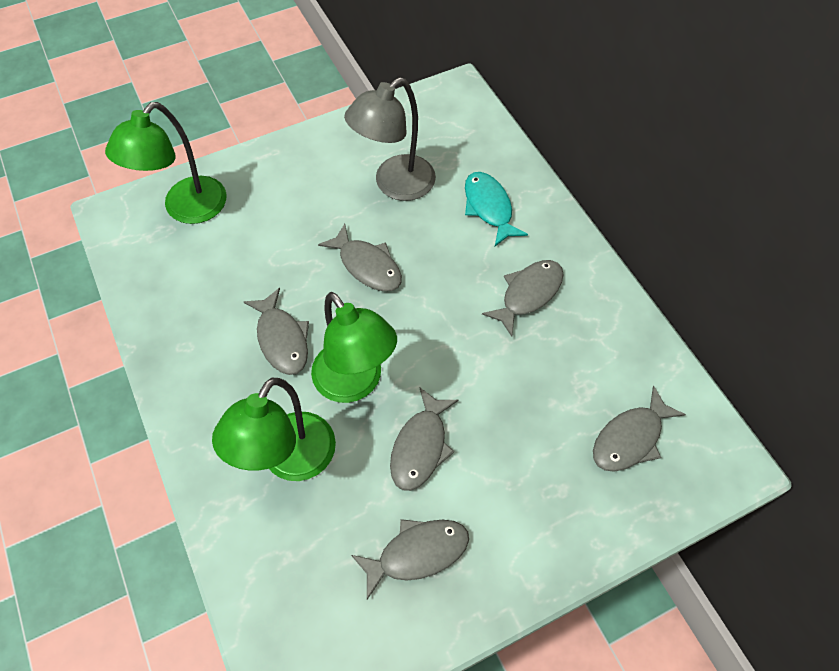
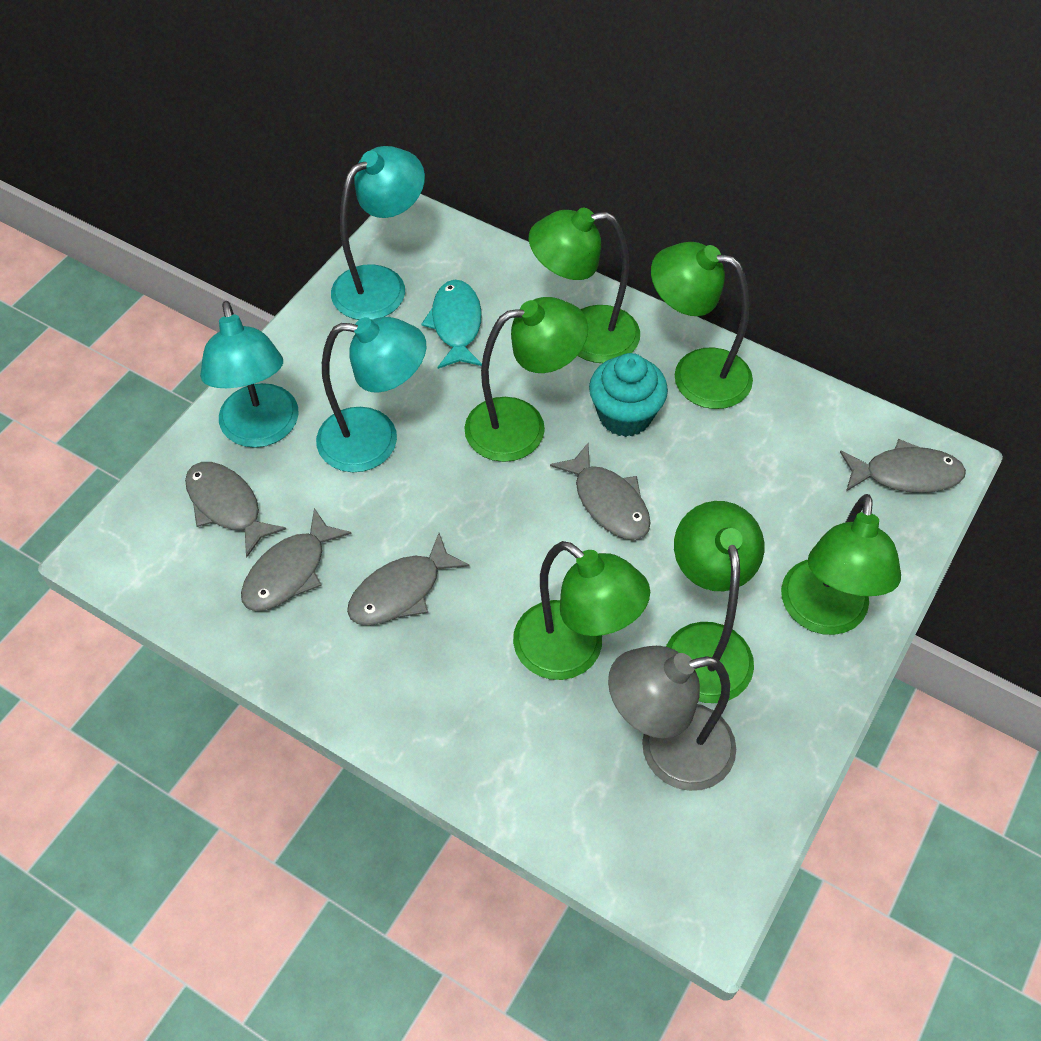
green lamp: 3 -> 6
grey fish: 6 -> 5
turquoise cupcake: 0 -> 1
turquoise lamp: 0 -> 3

